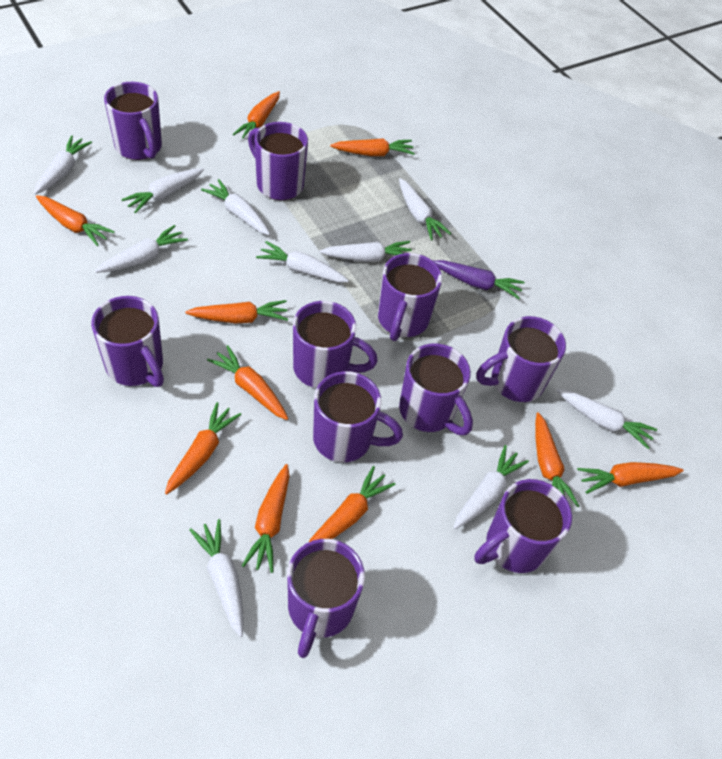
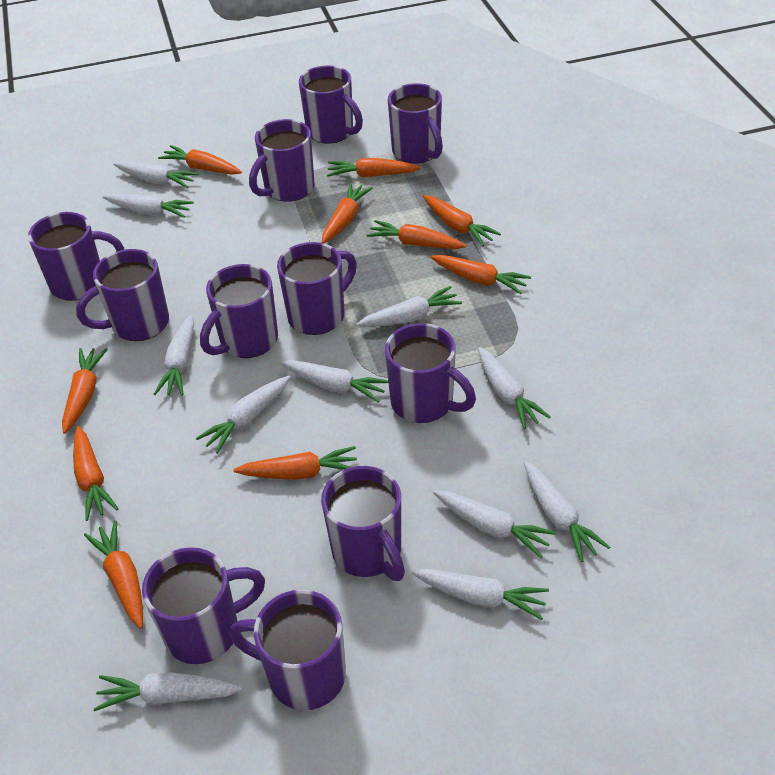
purple carrot: 1 -> 0
purple mug: 10 -> 11
white carrot: 10 -> 11

